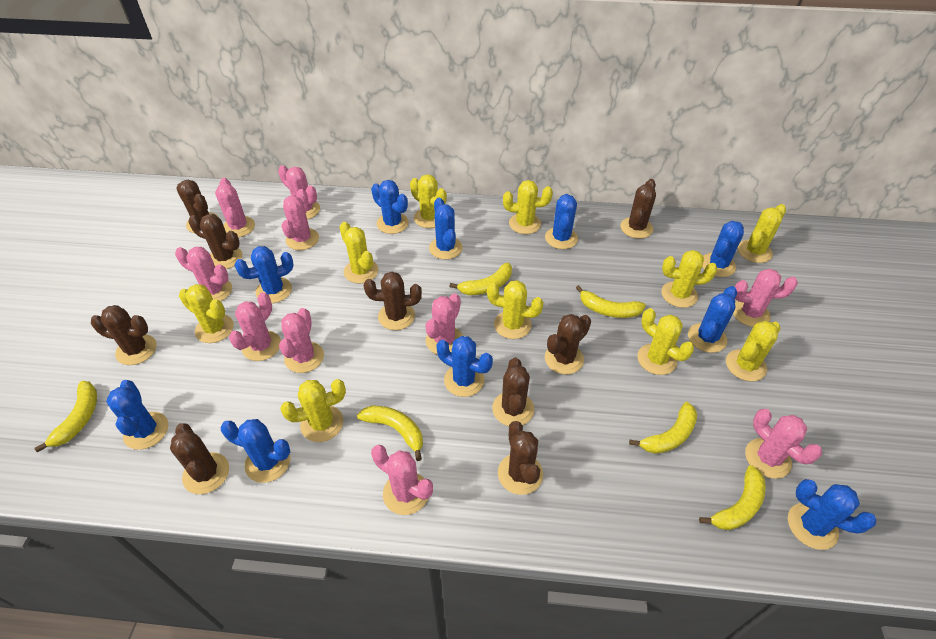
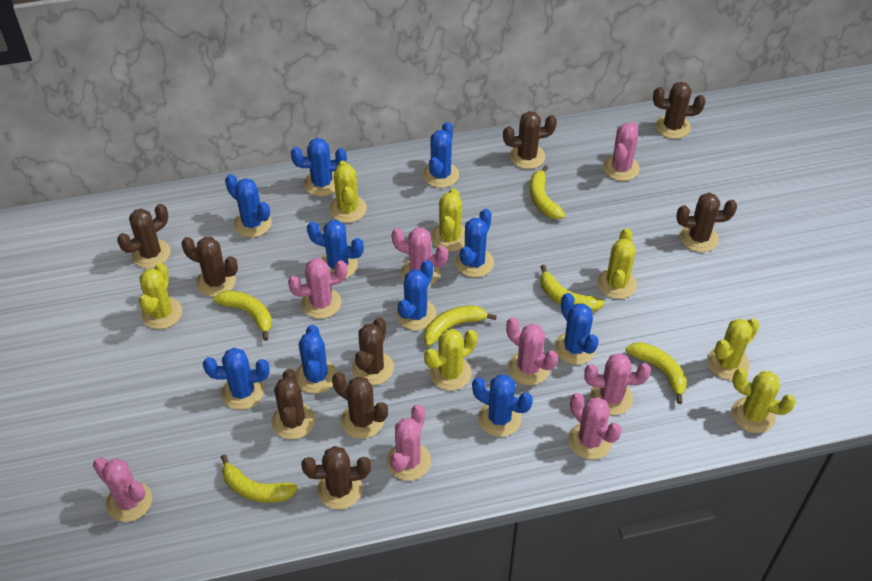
pink cactus: 10 -> 8
yellow cactus: 10 -> 7

